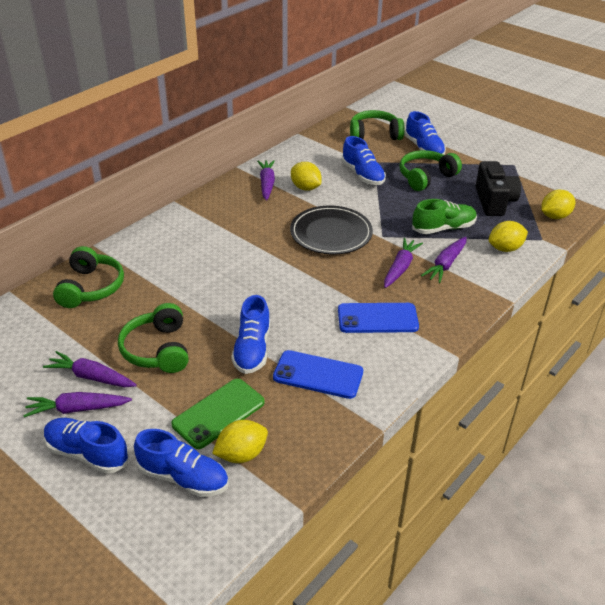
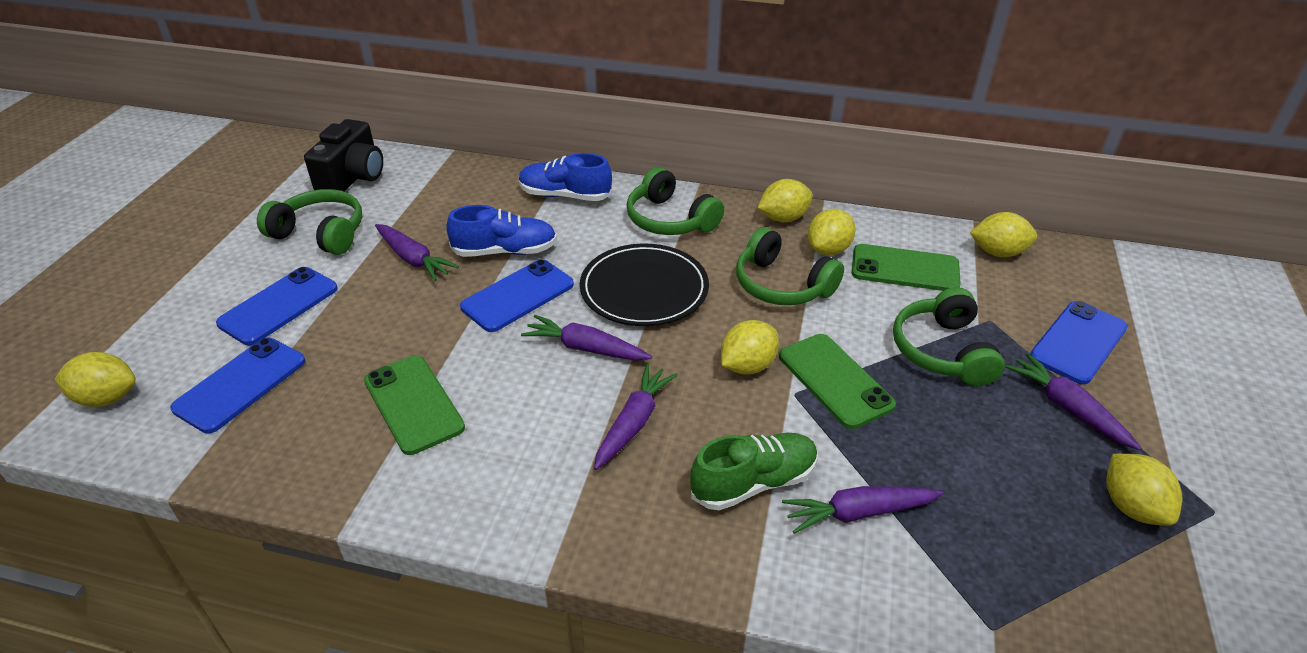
blue phone: 2 -> 4
blue shoe: 5 -> 2
green phone: 1 -> 3
yellow lemon: 4 -> 6

